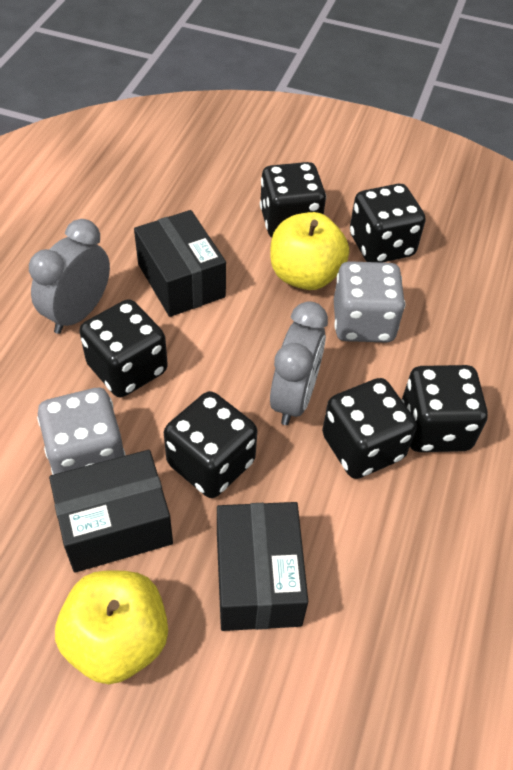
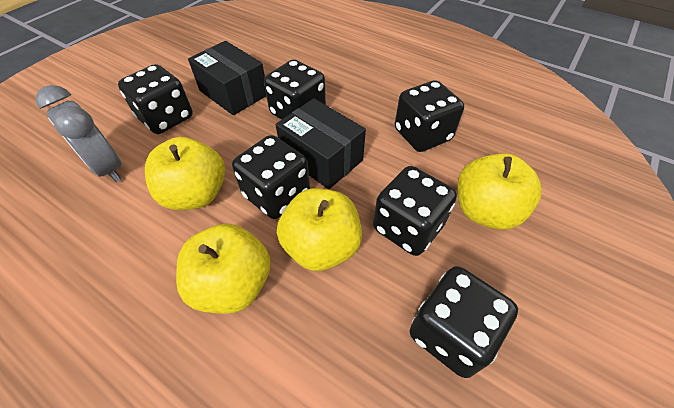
black box: 3 -> 2
grey clock: 2 -> 1
grey dice: 2 -> 0
yellow apple: 2 -> 4

